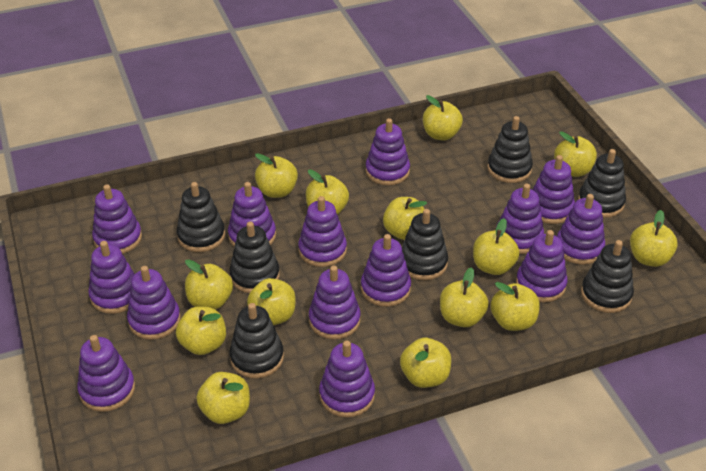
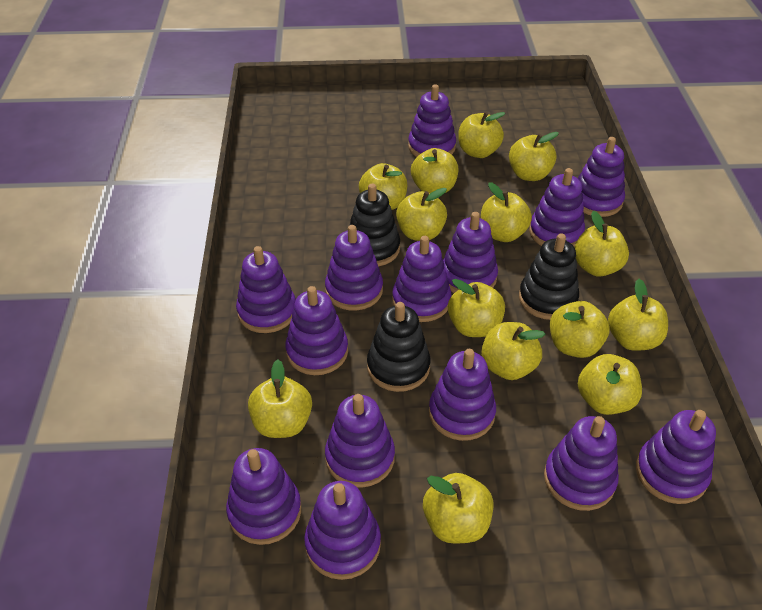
black stacking toy: 7 -> 3

